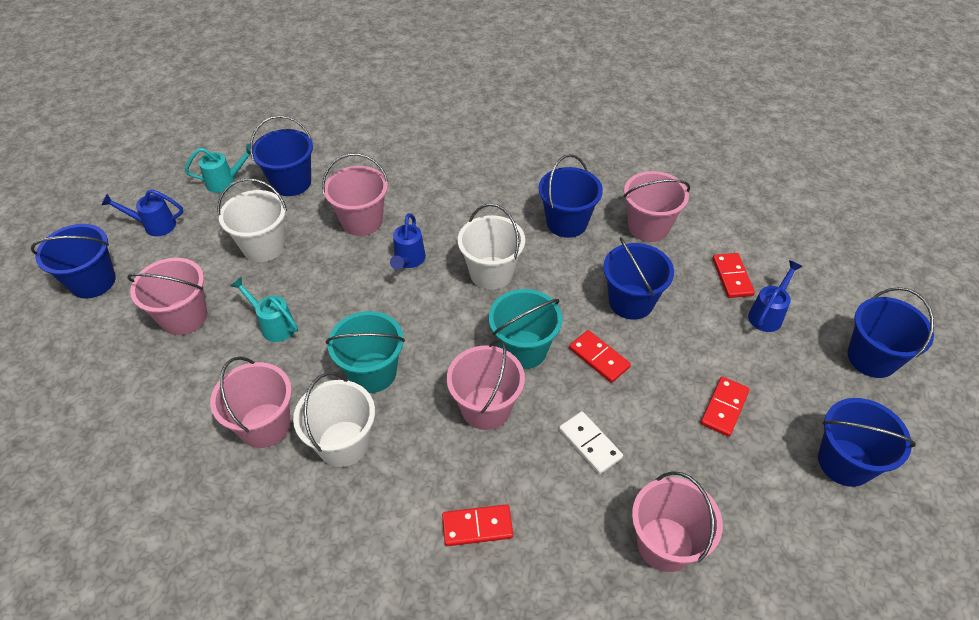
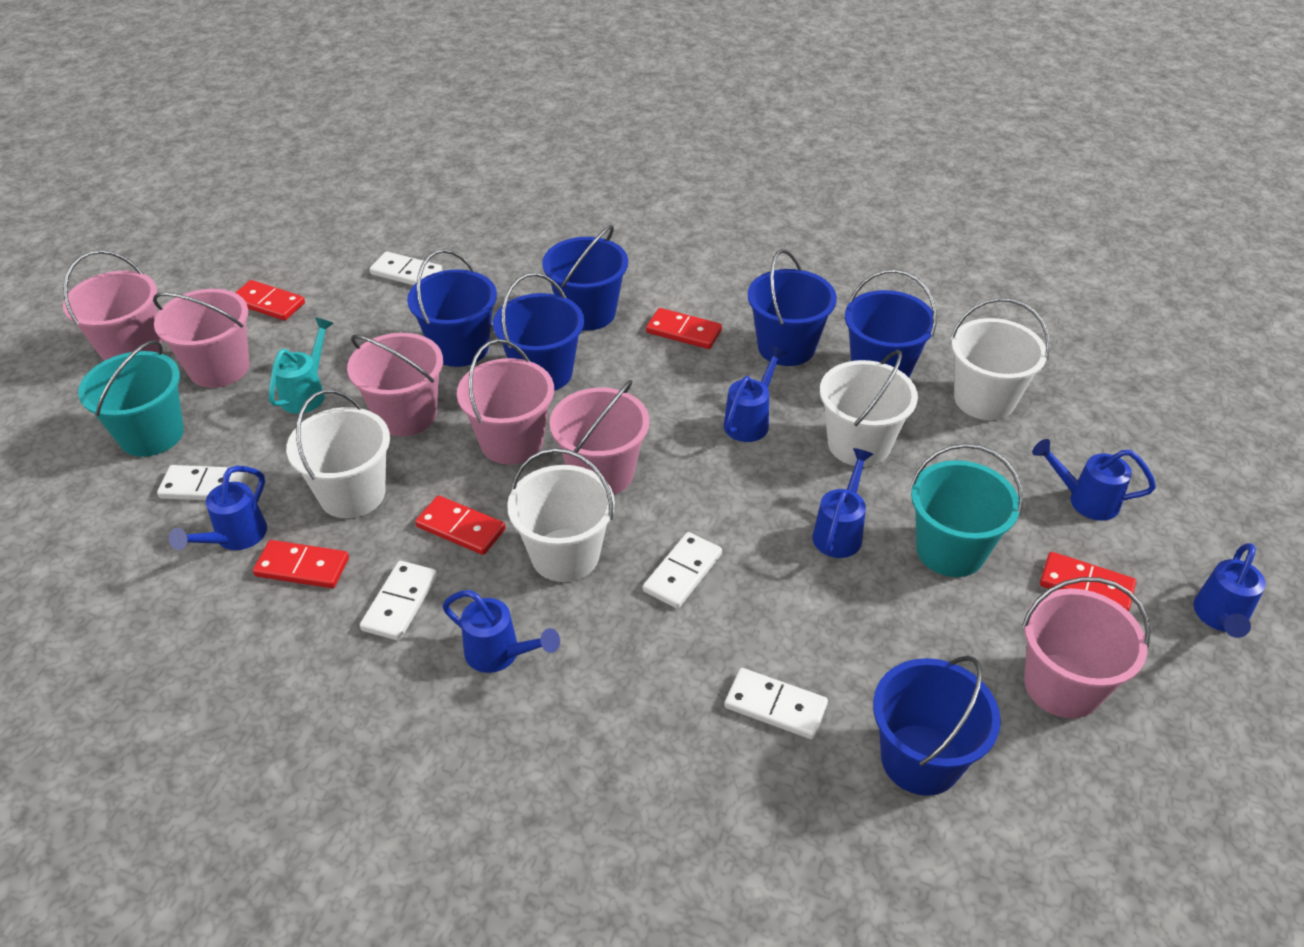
blue watering can: 3 -> 6
red domino: 4 -> 5
turquoise watering can: 2 -> 1
white bucket: 3 -> 4
white domino: 1 -> 5

